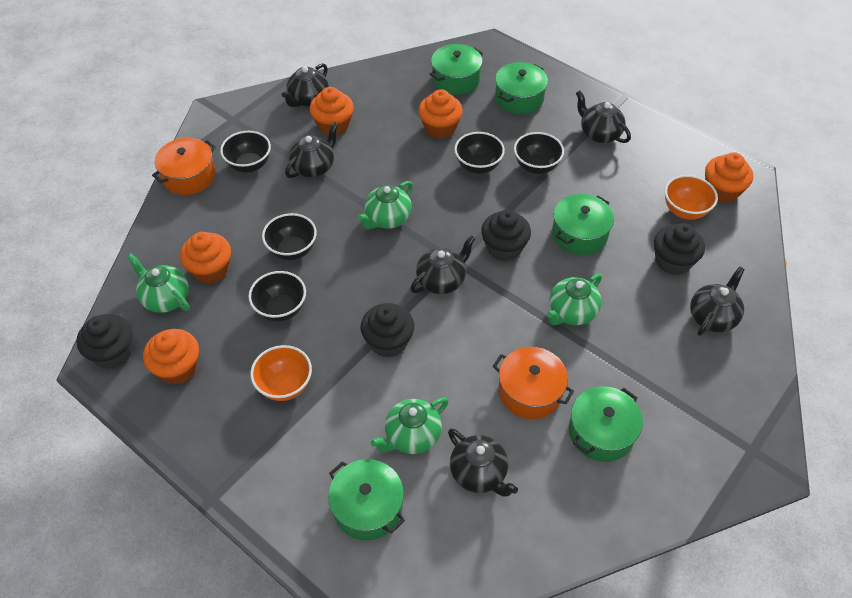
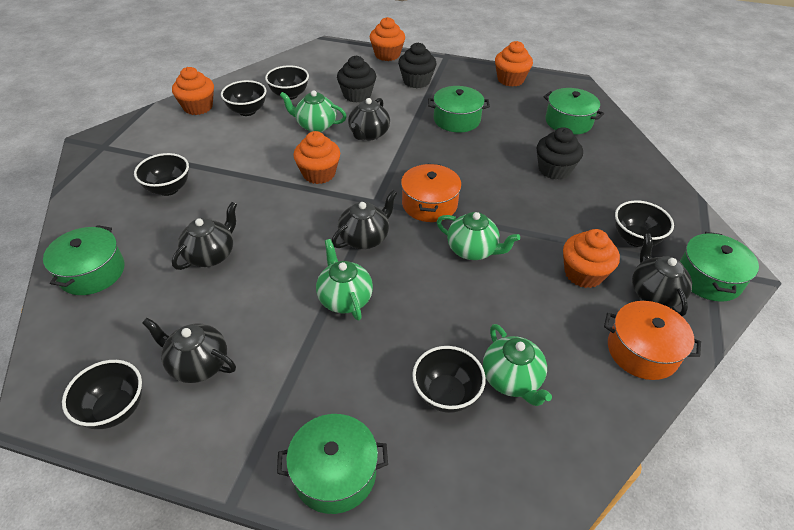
black bowl: 5 -> 6
black cupcake: 4 -> 3
black teapot: 6 -> 5
orange bowl: 2 -> 0

